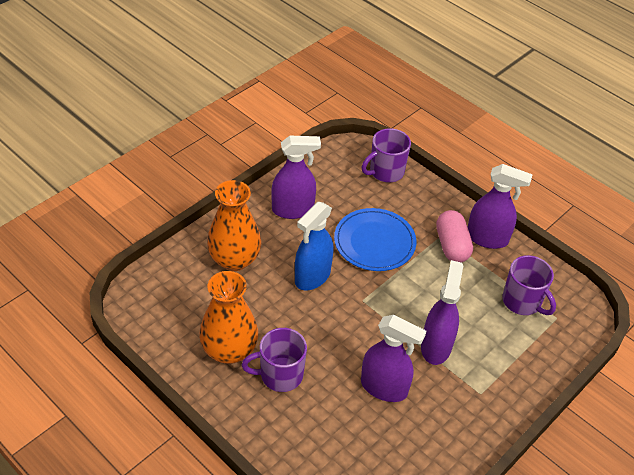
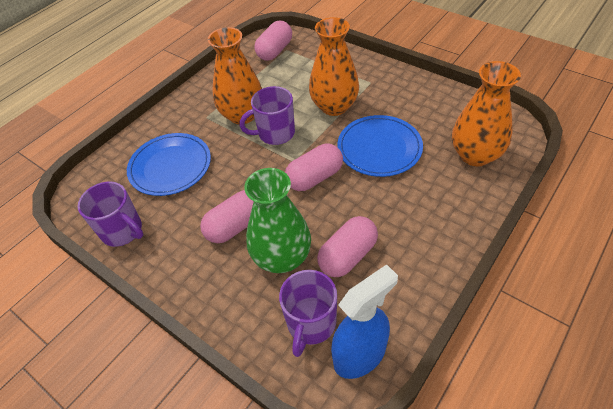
blue plate: 1 -> 2
green vase: 0 -> 1
orange vase: 2 -> 3
pink capsule: 1 -> 4
purple spray bottle: 4 -> 0

